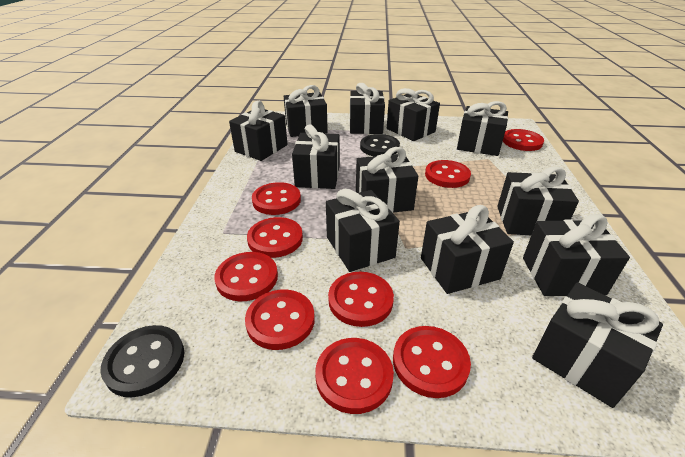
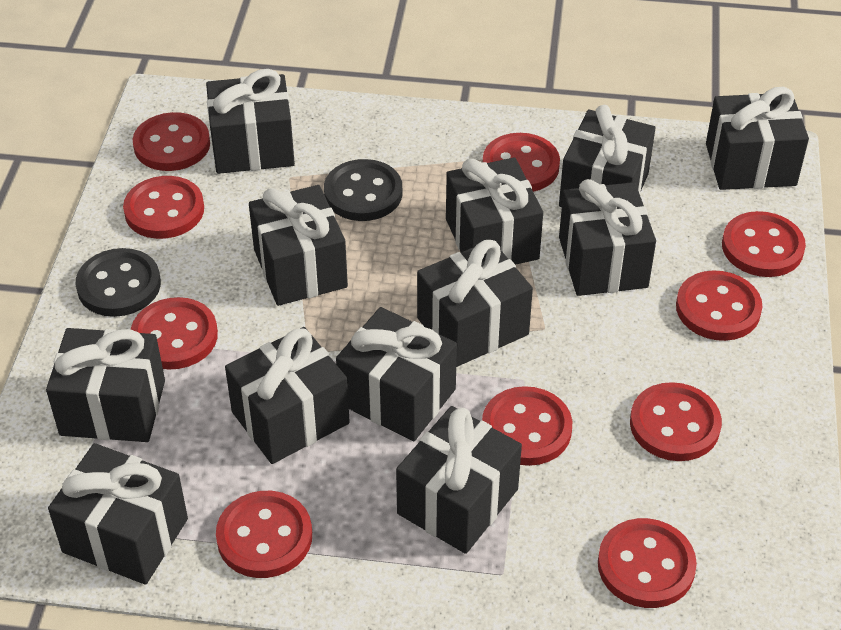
red button: 9 -> 10

